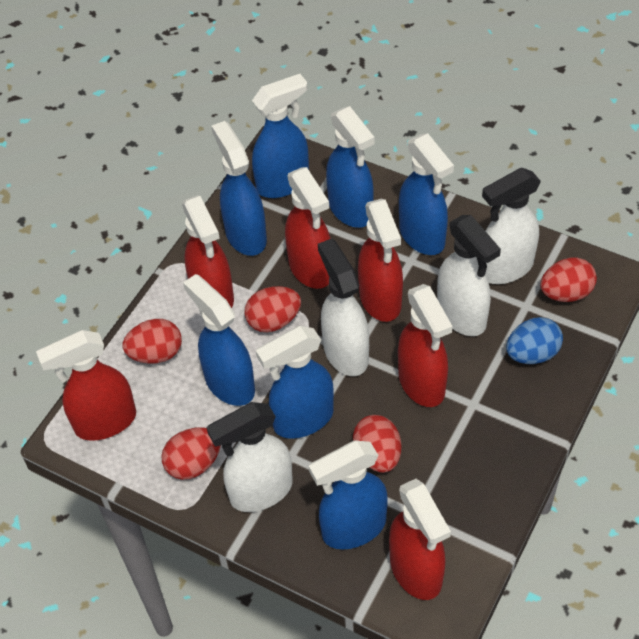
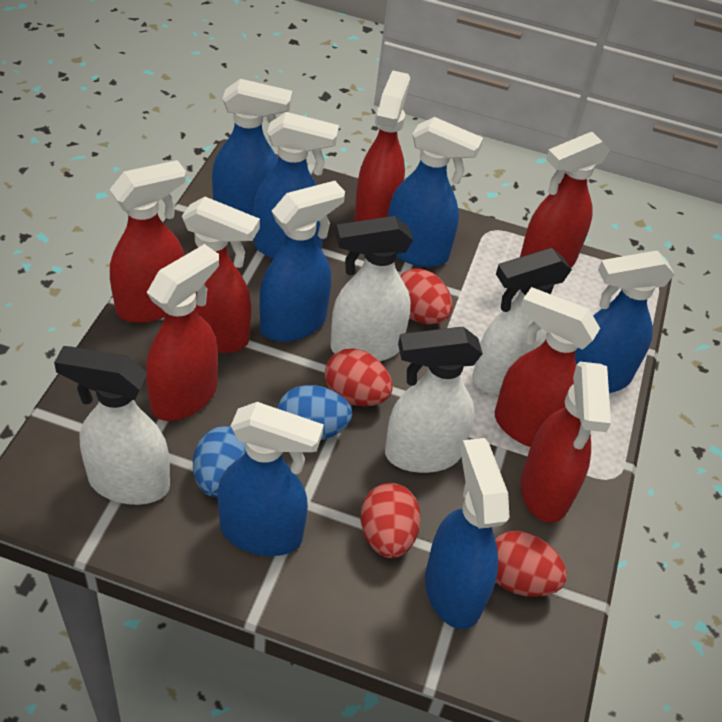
blue egg: 1 -> 2
red egg: 5 -> 4
red spray bottle: 6 -> 7

